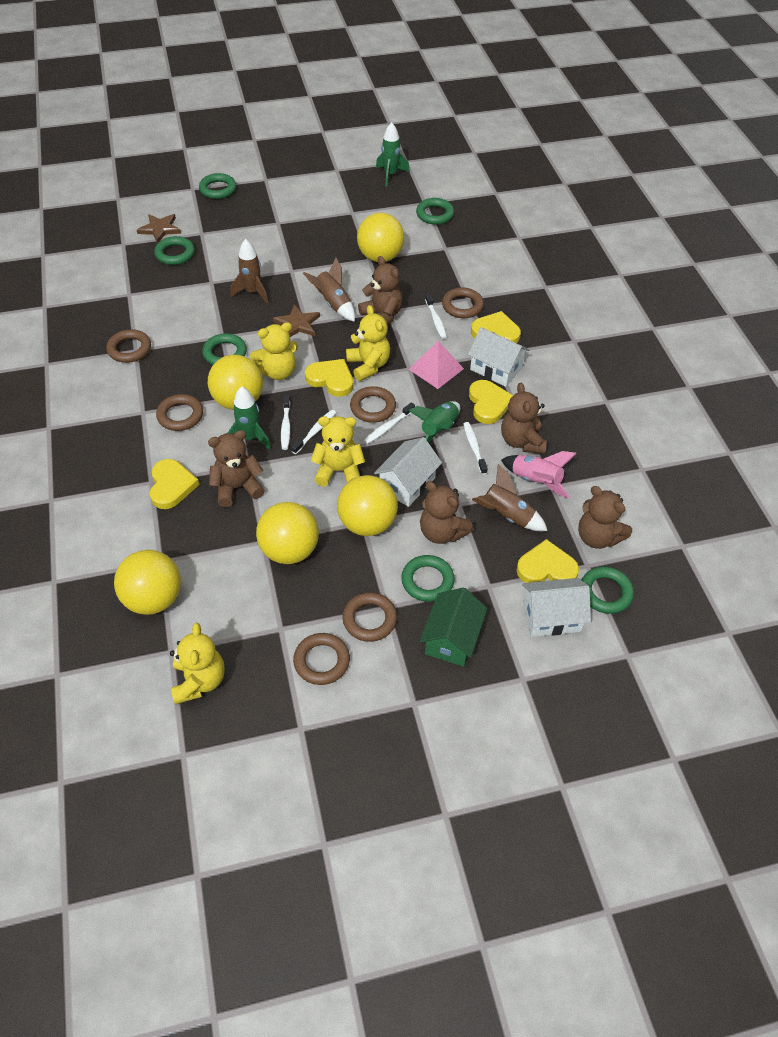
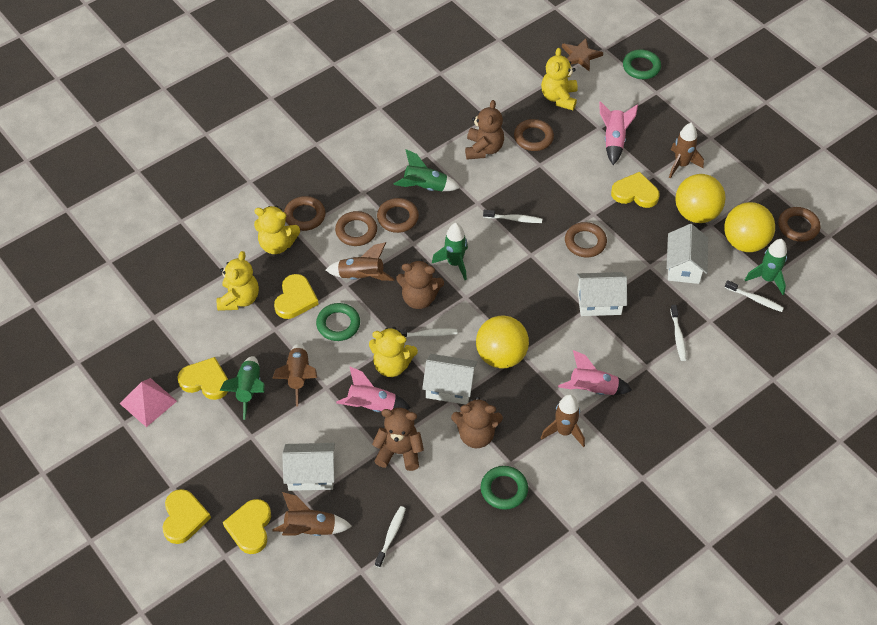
brown rocket: 3 -> 5
brown star: 2 -> 1
brown teddy bear: 5 -> 4
green house: 1 -> 0
green ring: 6 -> 3
green rocket: 3 -> 4
pink rocket: 1 -> 3
white house: 3 -> 4
yellow ball: 5 -> 3

